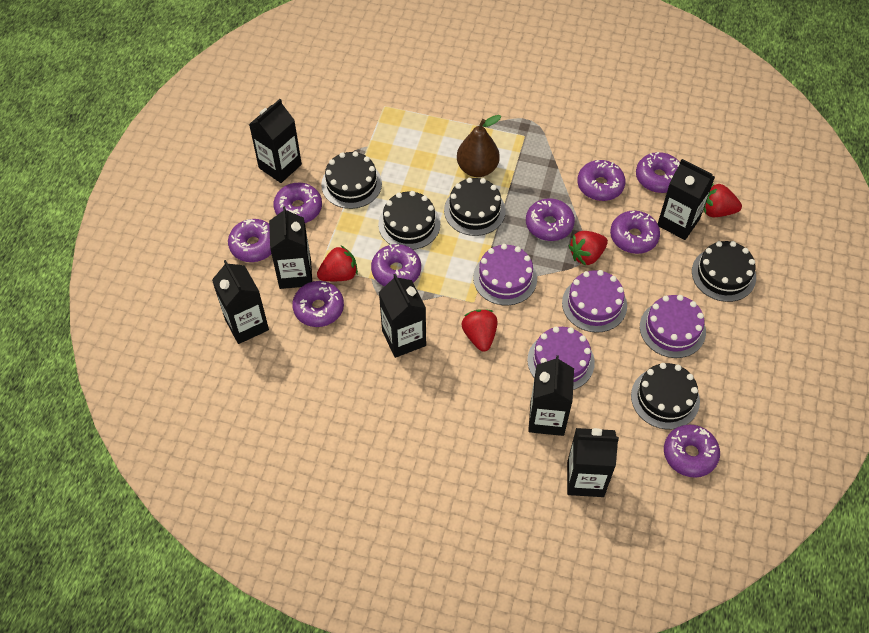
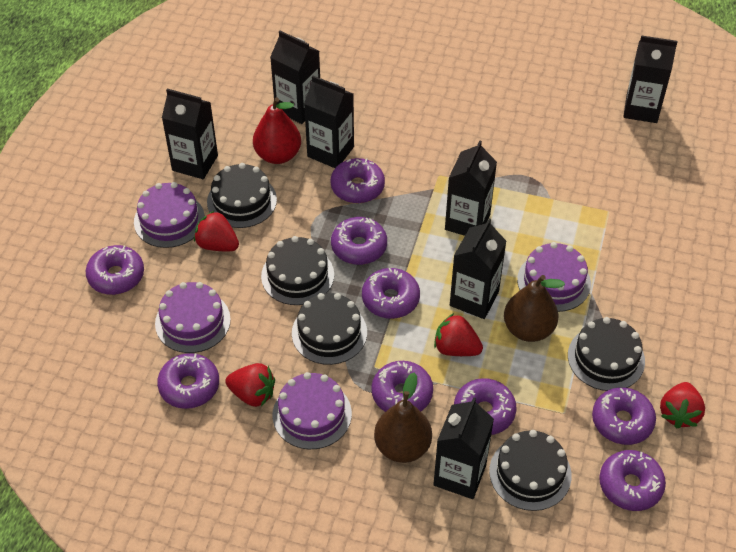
brown pear: 1 -> 2
red pear: 0 -> 1

